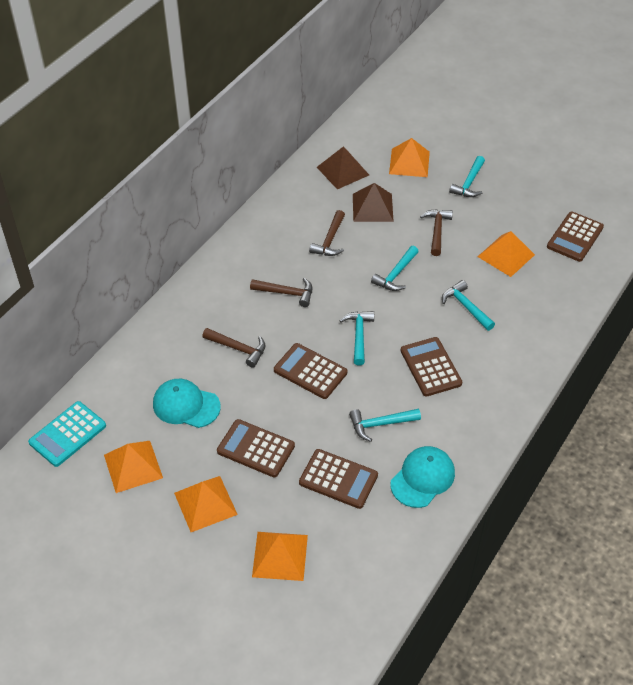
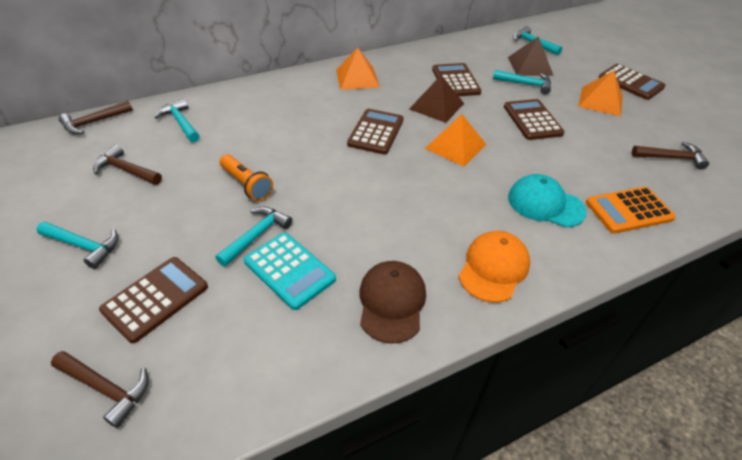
brown cap: 0 -> 1
orange calculator: 0 -> 1
orange cap: 0 -> 1
orange flashlight: 0 -> 1
orange pyramid: 5 -> 3
turquoise cap: 2 -> 1

